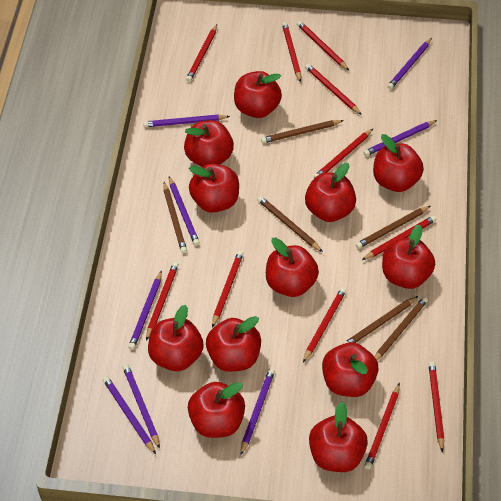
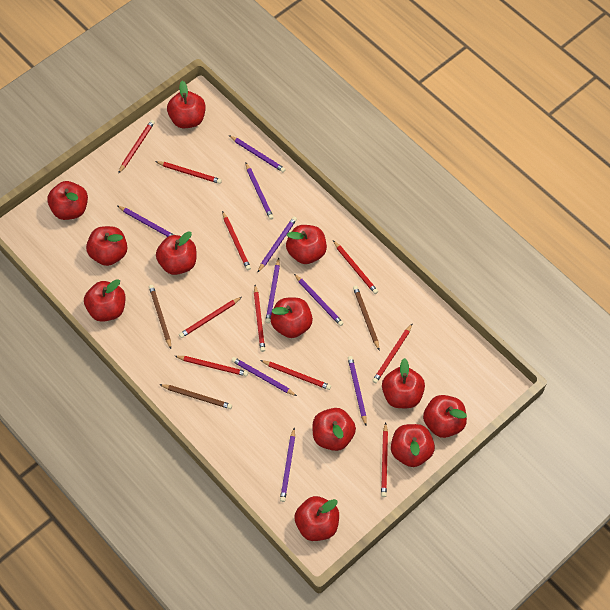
brown pencil: 6 -> 3
purple pencil: 8 -> 9
red pencil: 11 -> 10

